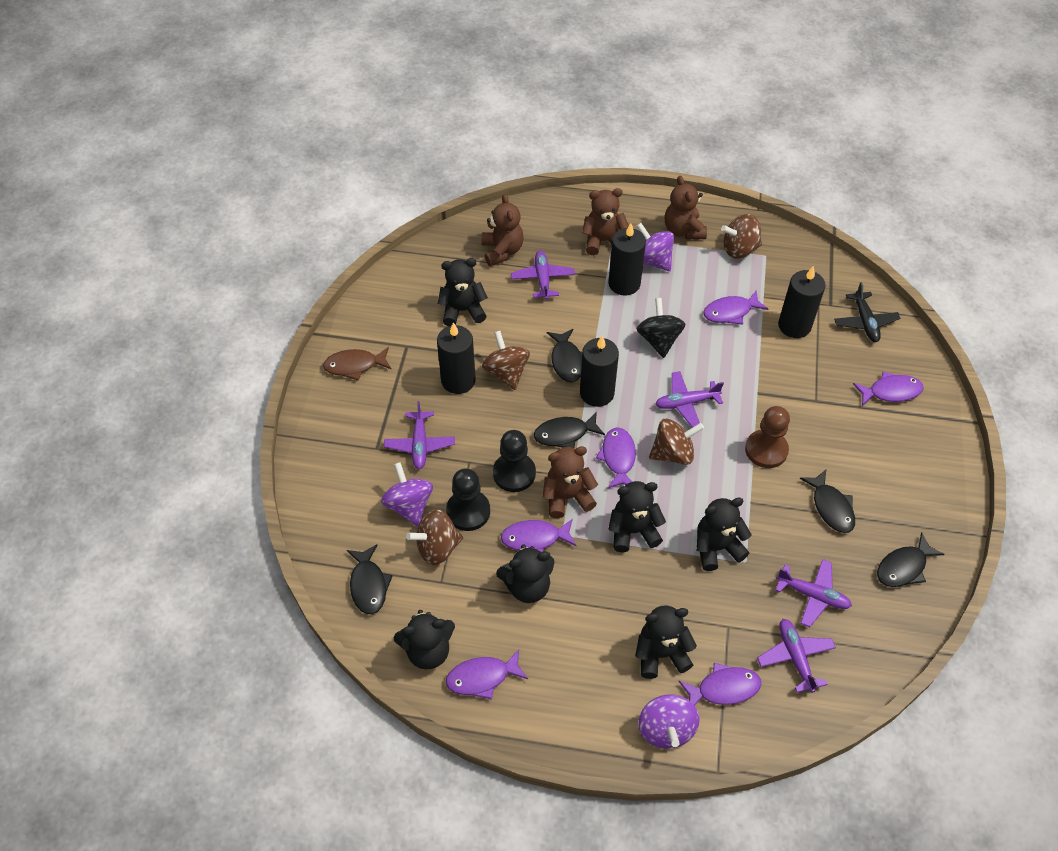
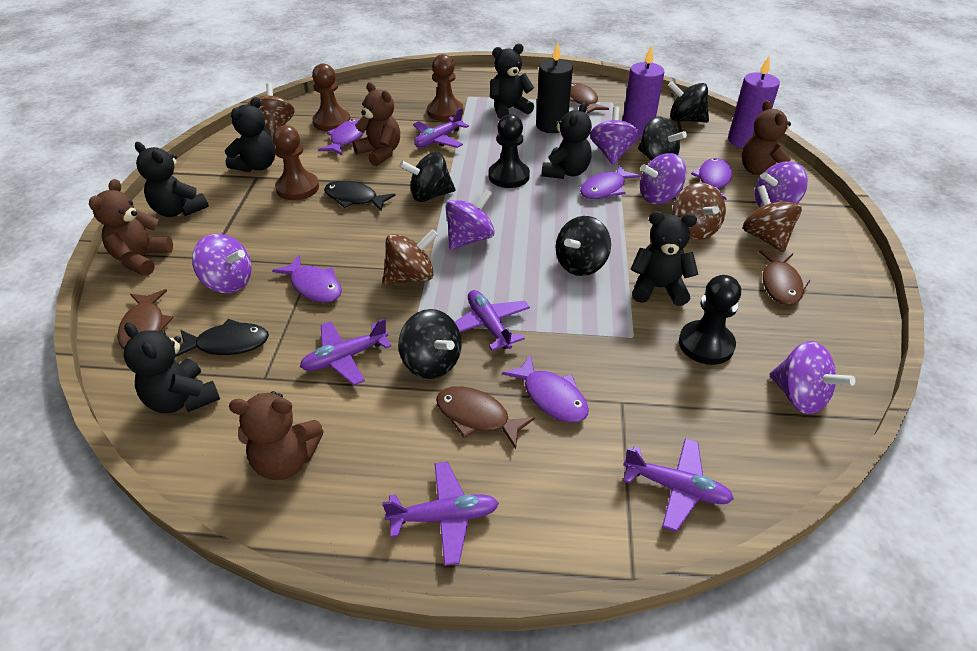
black candle: 4 -> 1
black fish: 5 -> 2
black plane: 1 -> 0
black spinning top: 1 -> 5
brown fish: 1 -> 4
brown pawn: 1 -> 3
purple candle: 0 -> 2
purple fish: 6 -> 5
purple spinning top: 3 -> 6

